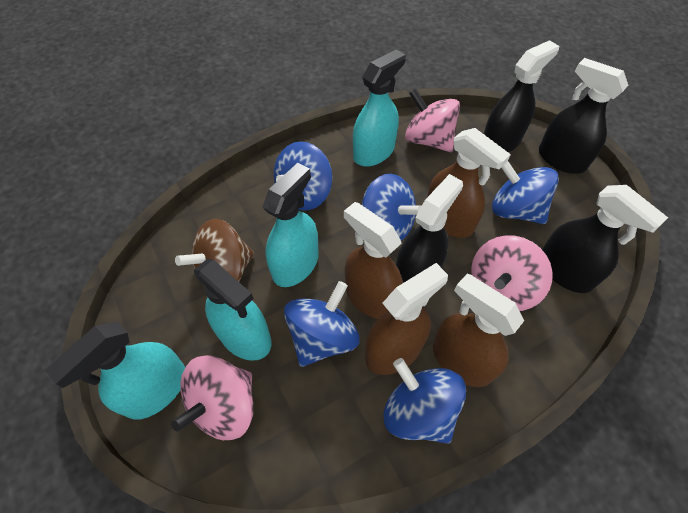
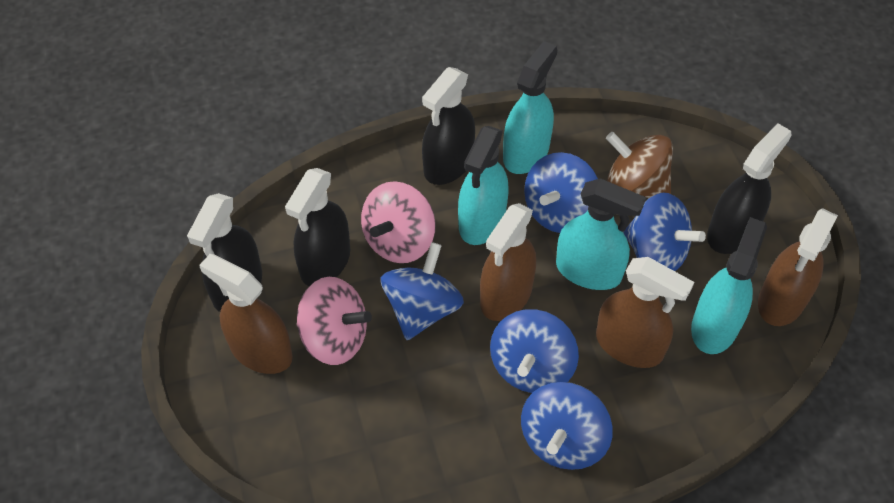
pink spinning top: 3 -> 2

